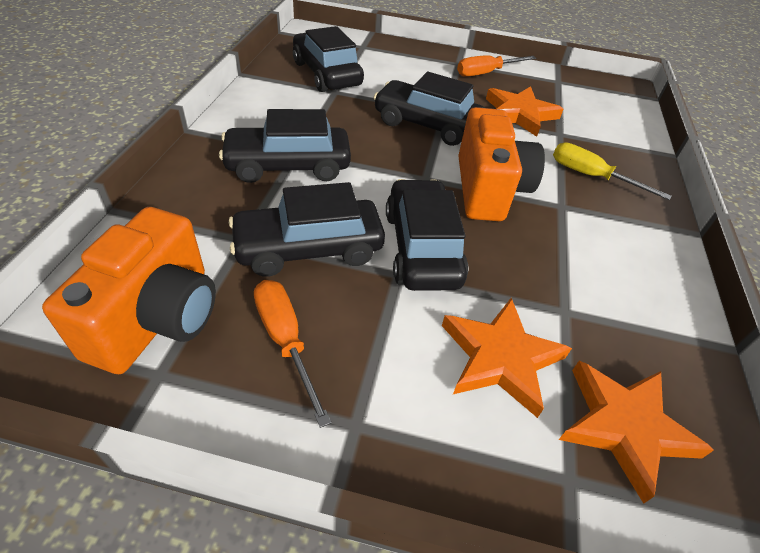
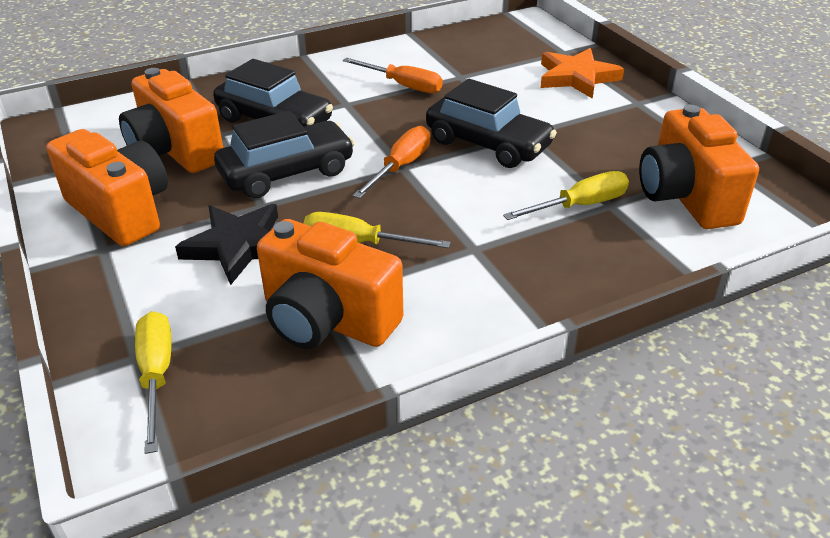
black car: 5 -> 3
black star: 0 -> 1
orange camera: 2 -> 4
orange star: 3 -> 1
yellow screwdriver: 1 -> 3

